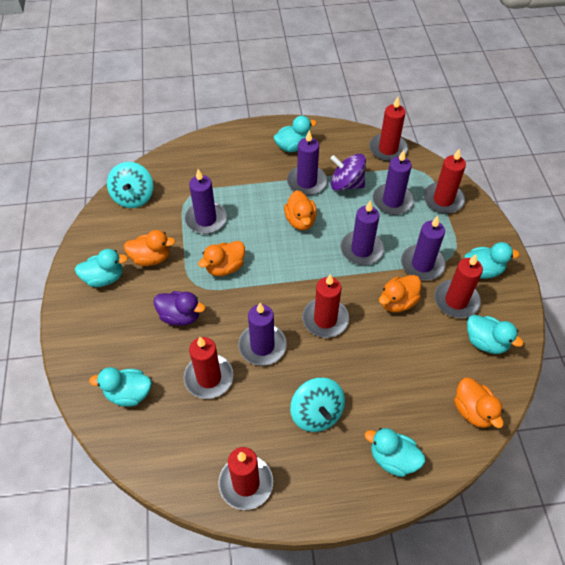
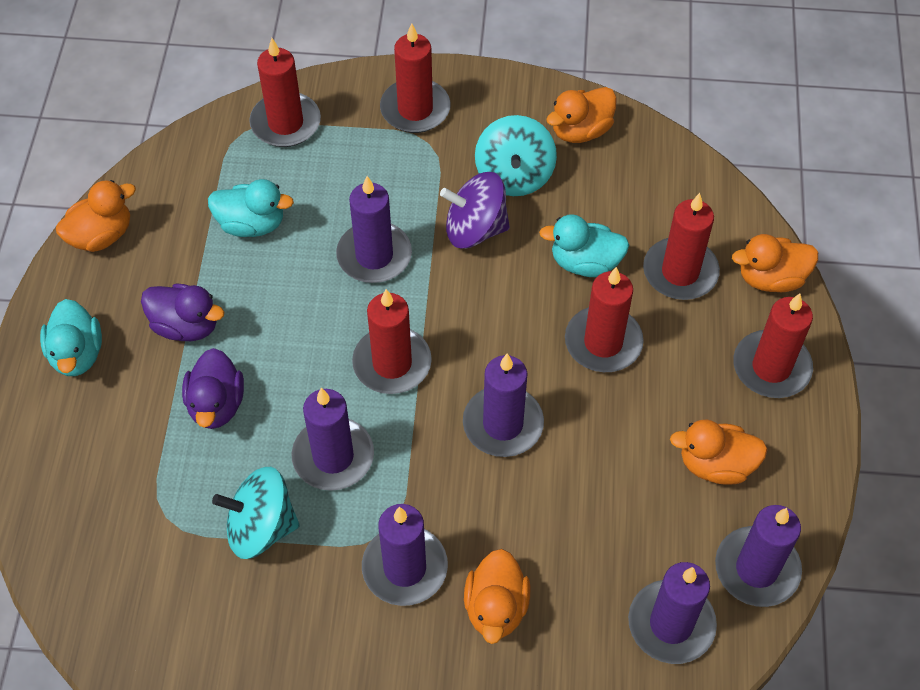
purple duck: 1 -> 2
turquoise duck: 6 -> 3

